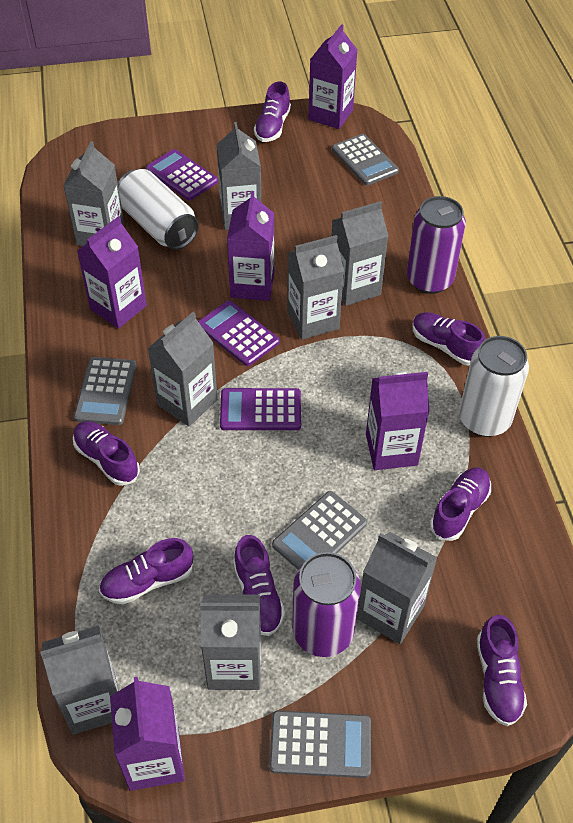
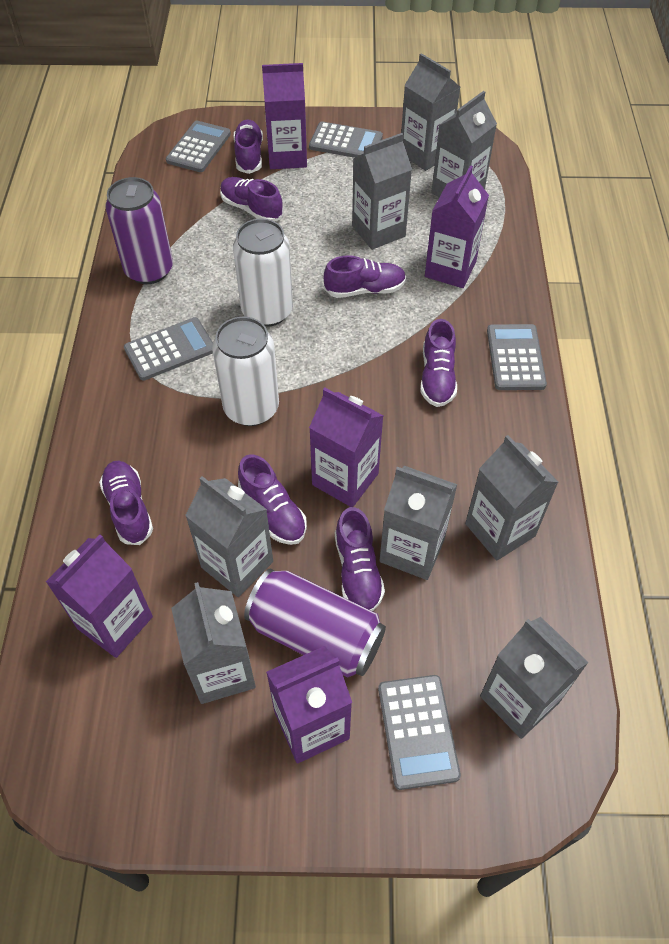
grey calculator: 4 -> 5
purple calculator: 3 -> 0

